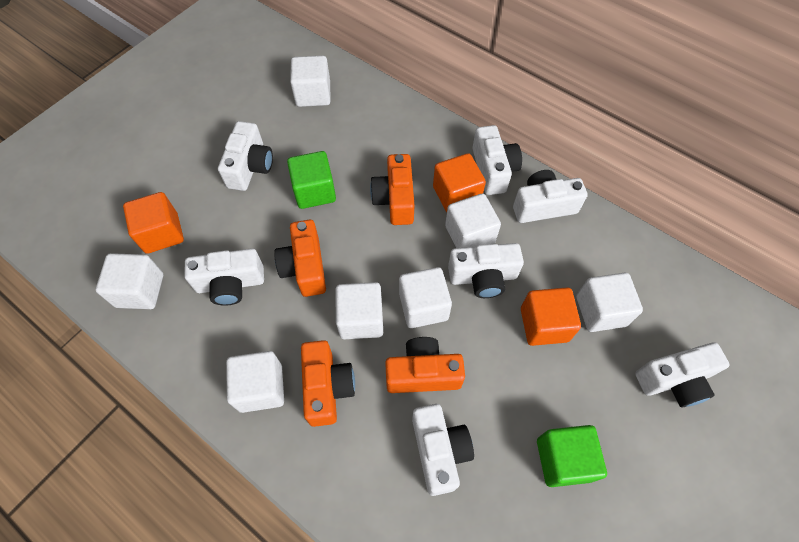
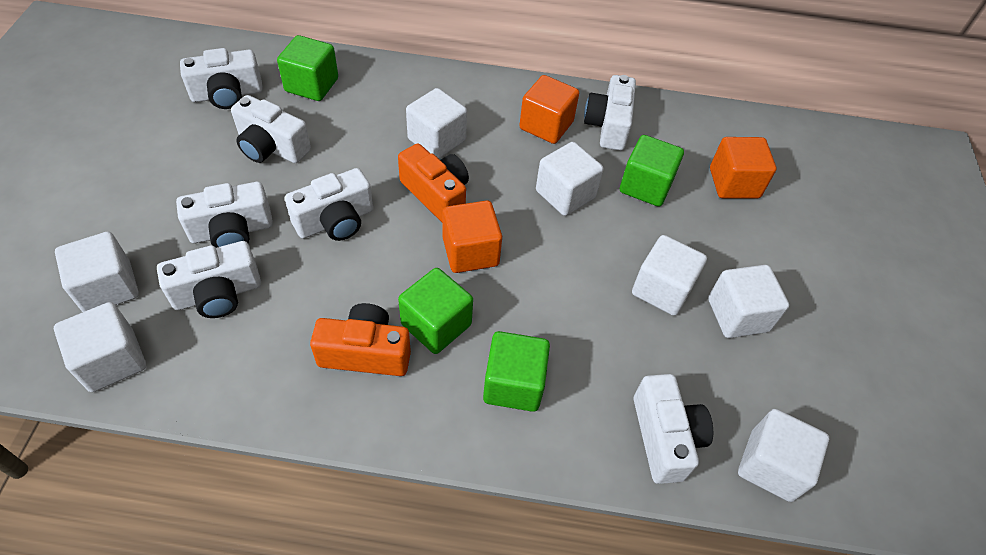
green cube: 2 -> 4
orange camera: 4 -> 2

